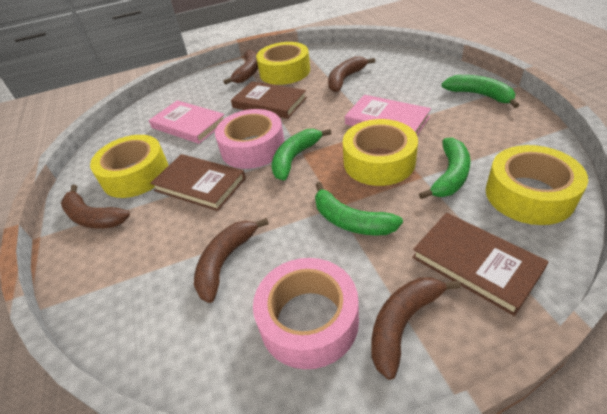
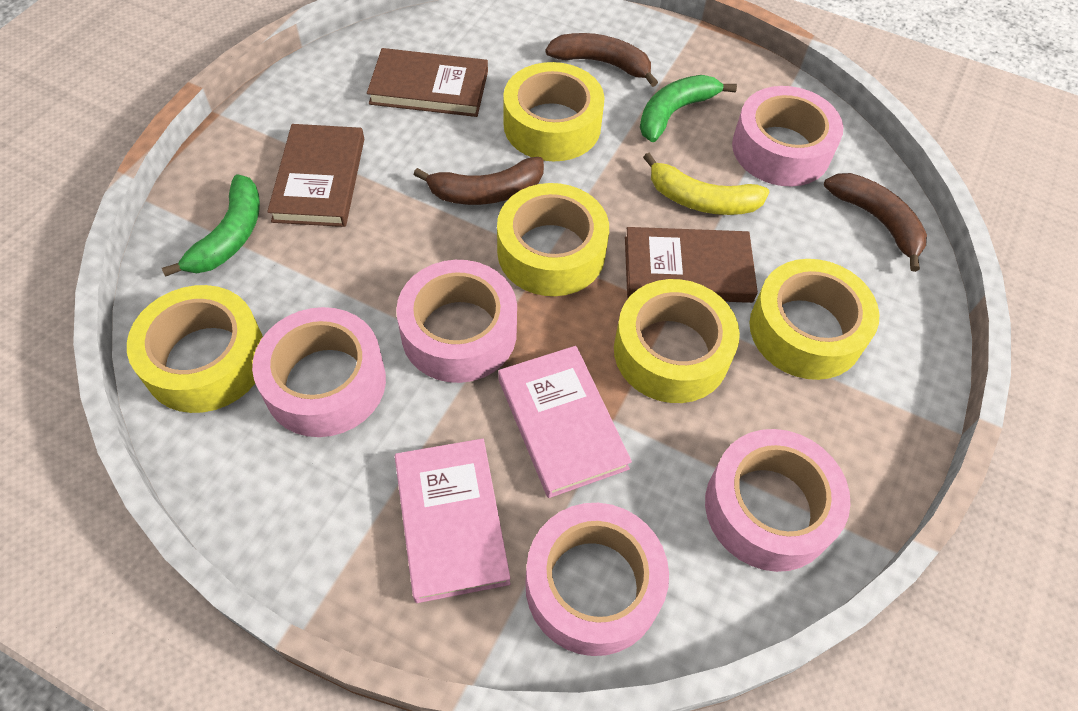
brown banana: 5 -> 3
green banana: 4 -> 2
pink tape: 2 -> 5
yellow banana: 0 -> 1
yellow tape: 4 -> 5

